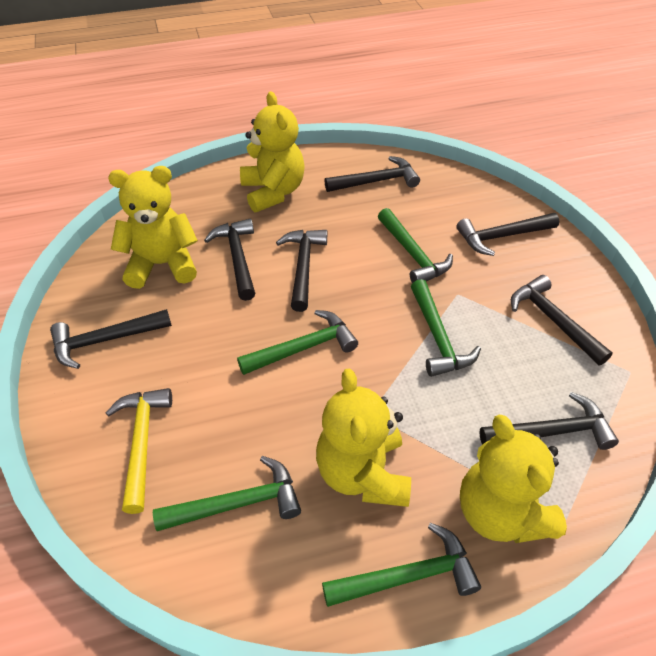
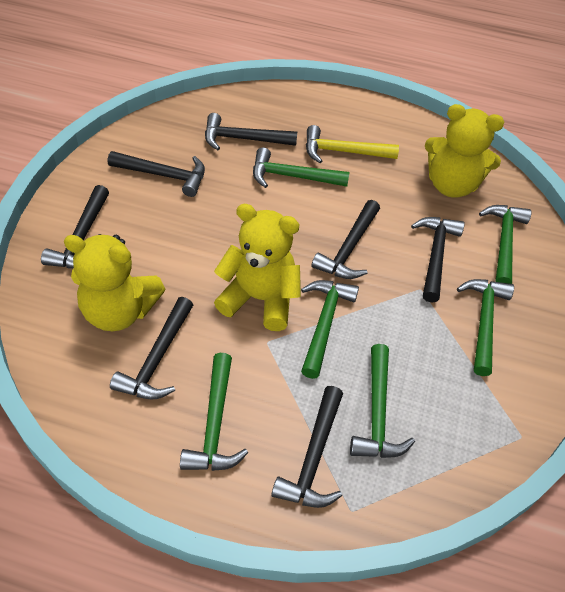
green hammer: 5 -> 6
yellow teddy bear: 4 -> 3

